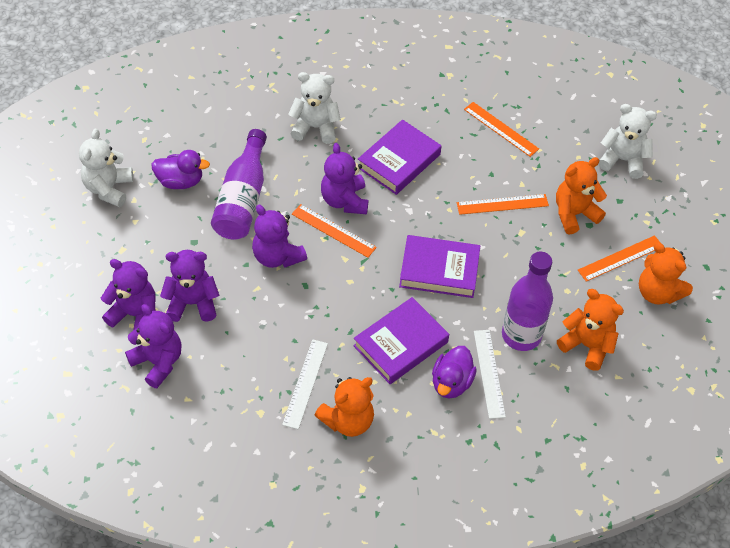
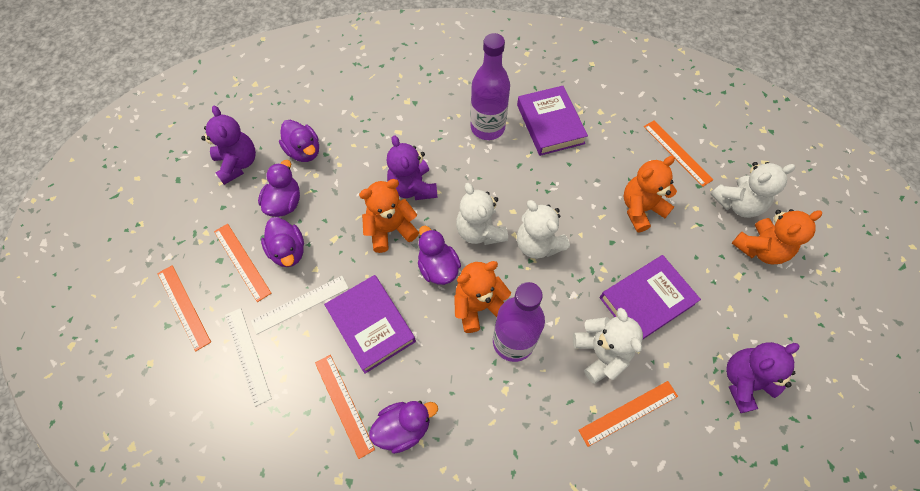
orange ruler: 4 -> 5
purple duck: 2 -> 5
purple teddy bear: 5 -> 3
white teddy bear: 3 -> 4

